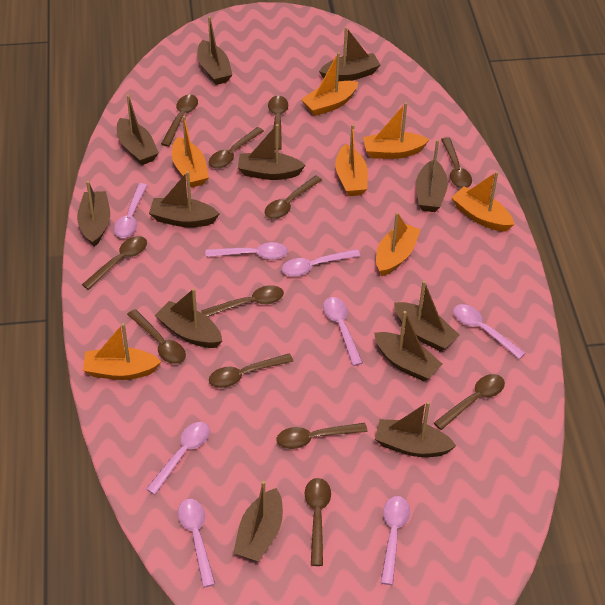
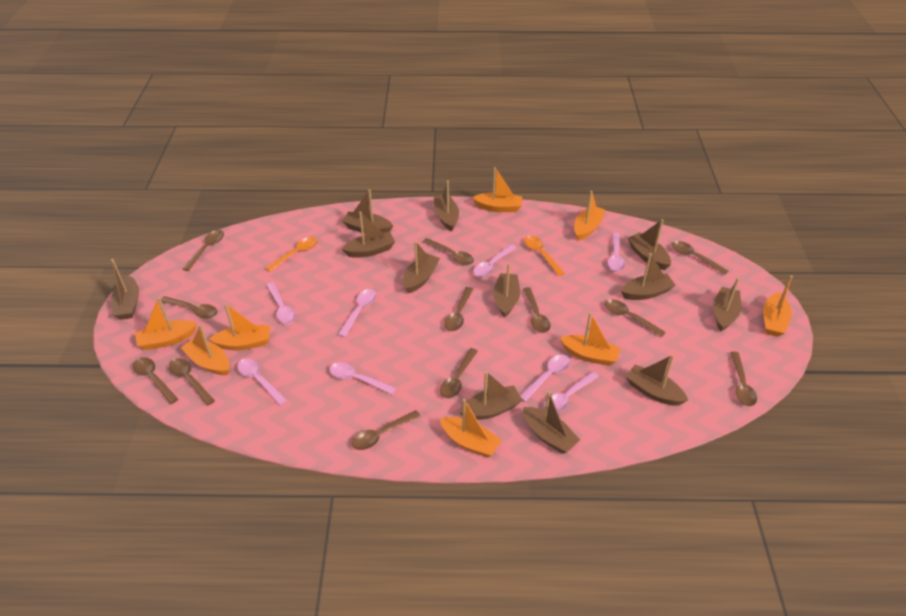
orange boat: 7 -> 8
orange spoon: 0 -> 2

